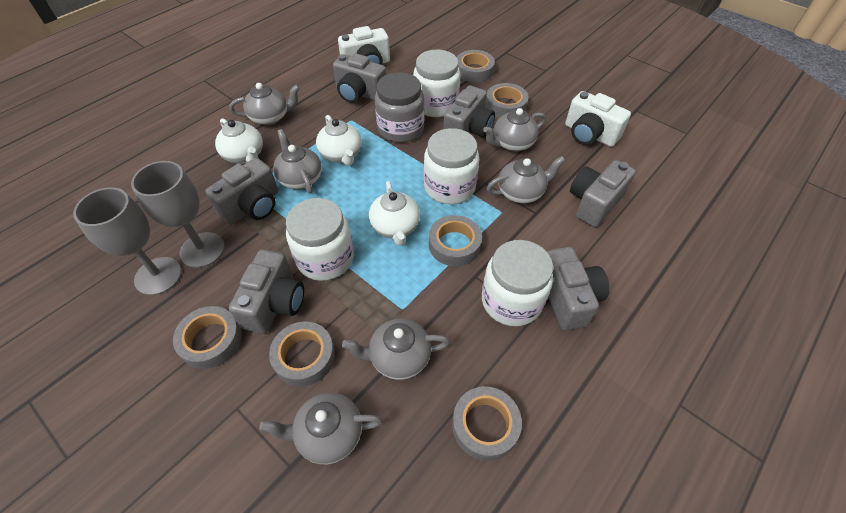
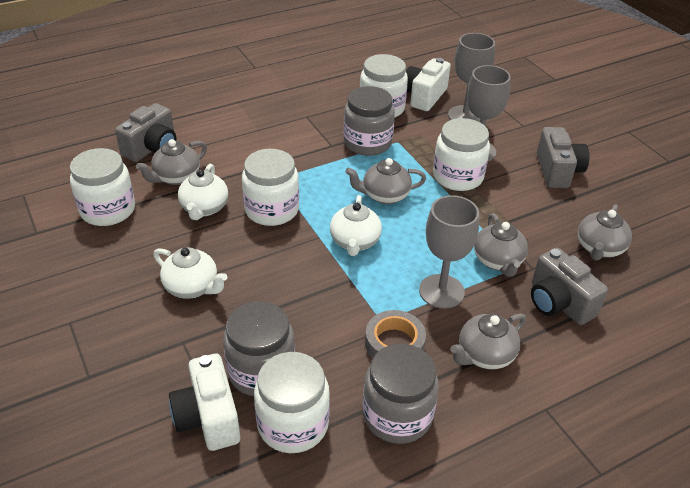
grey camera: 6 -> 3
grey goblet: 2 -> 3
grey jar: 1 -> 3
grey tape: 6 -> 1
grey teapot: 6 -> 5
white jar: 4 -> 5

